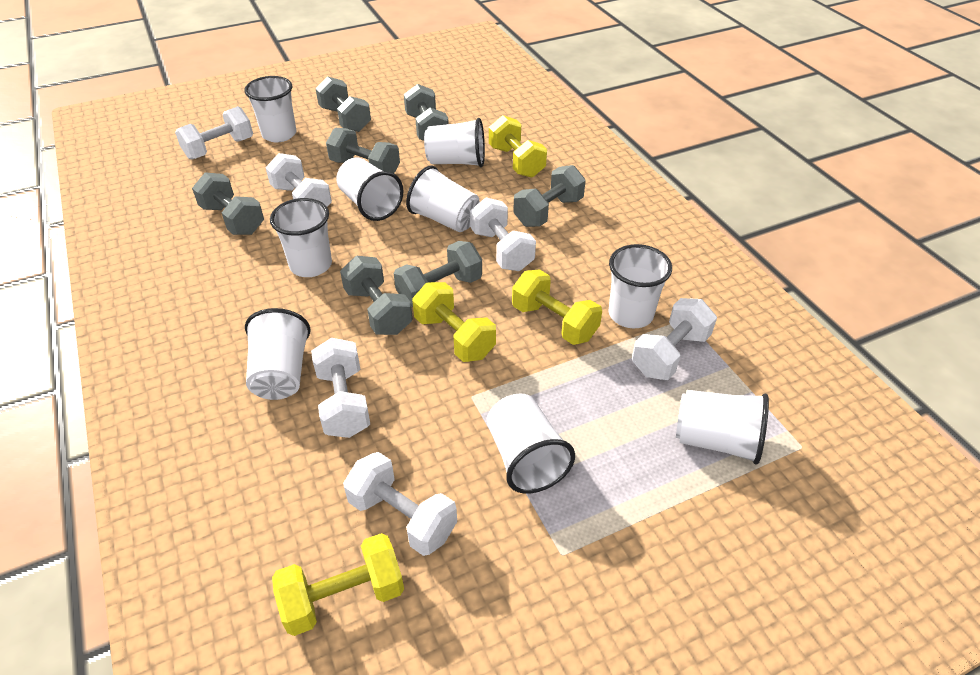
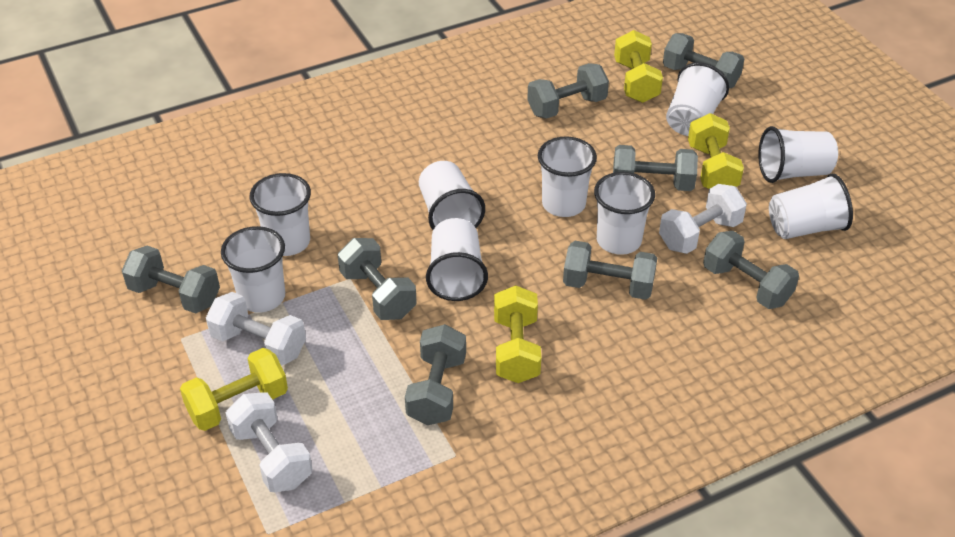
grey dumbbell: 7 -> 8
white dumbbell: 6 -> 3

